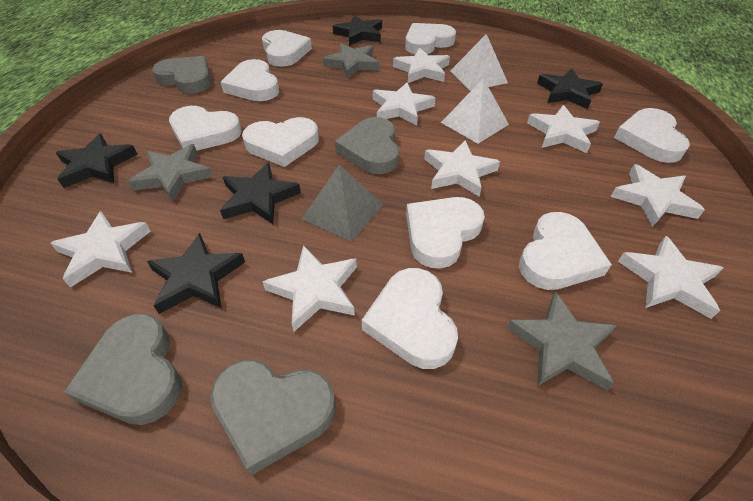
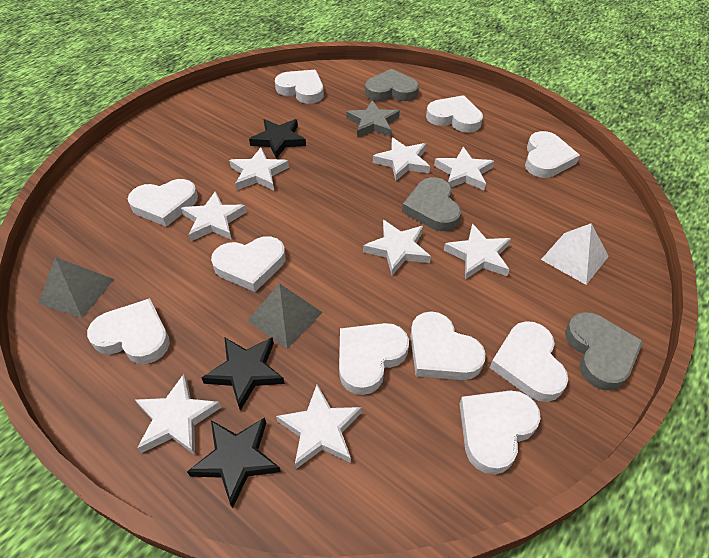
black star: 5 -> 3
grey heart: 4 -> 3
grey pyramid: 1 -> 2
grey star: 3 -> 1
white heart: 9 -> 10
white pyramid: 2 -> 1

